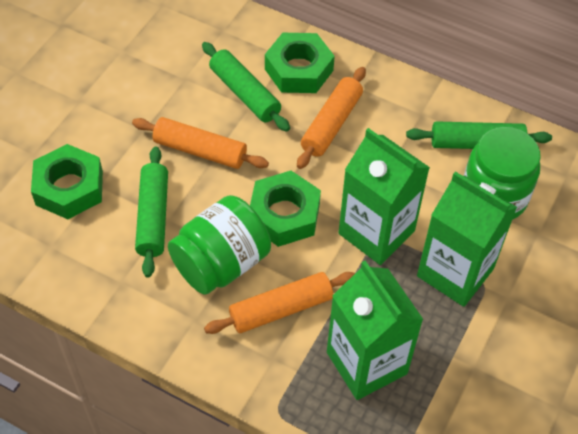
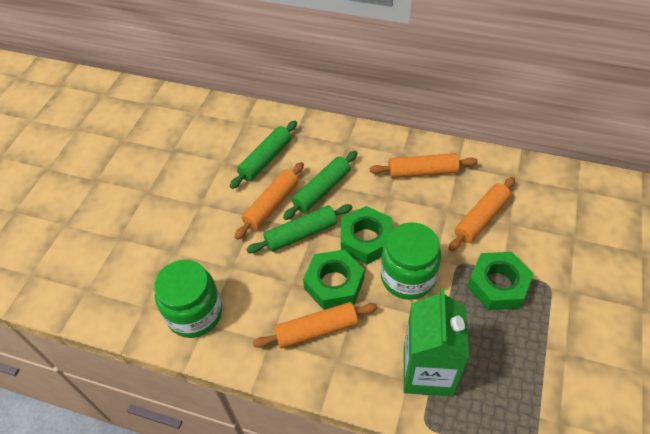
green carton: 3 -> 1
orange rolling pin: 3 -> 4

